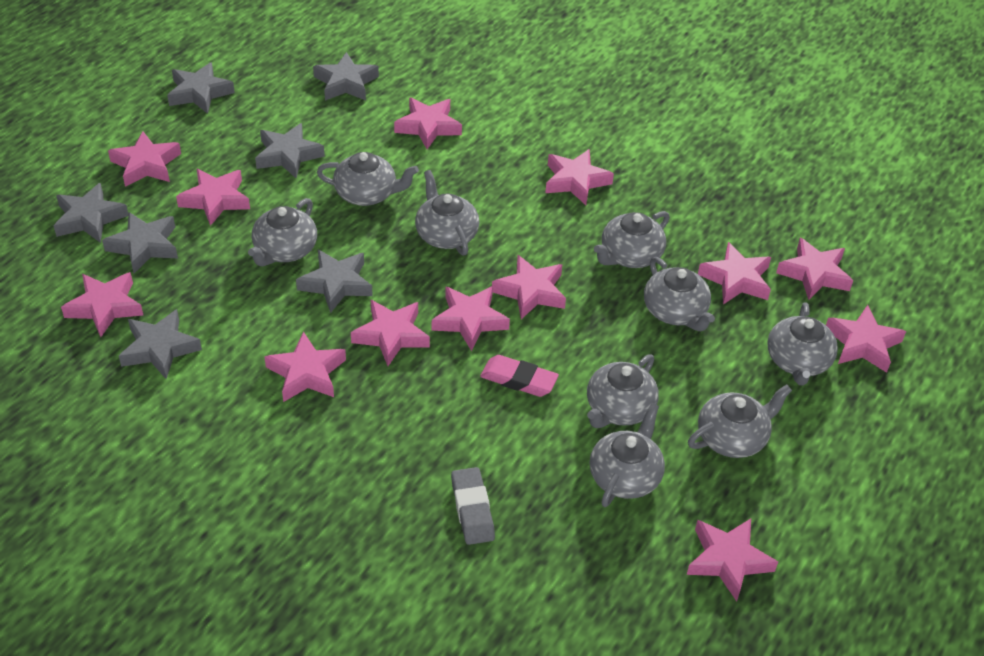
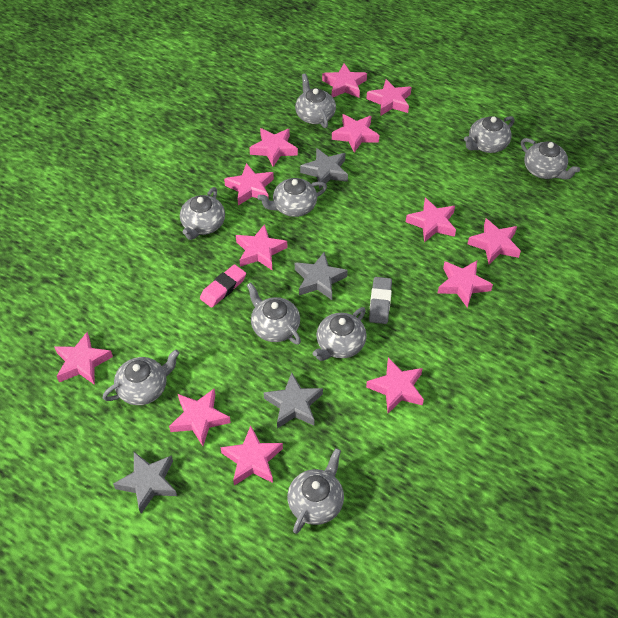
grey star: 7 -> 4

